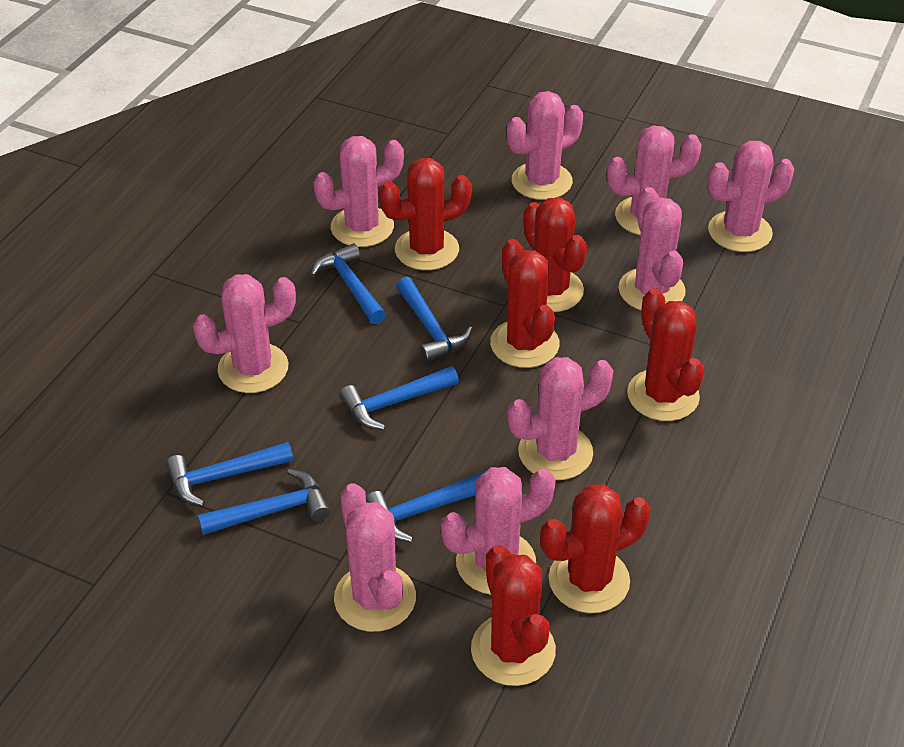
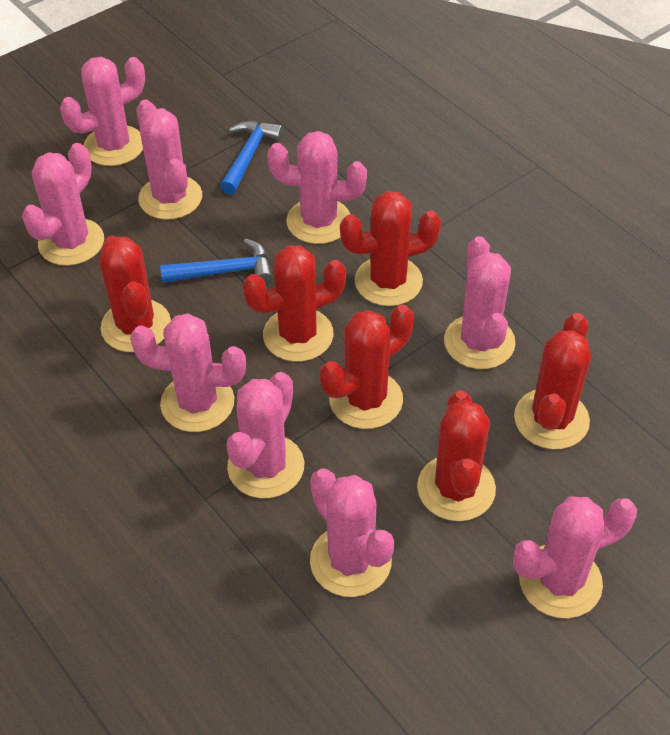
blue hammer: 6 -> 2

